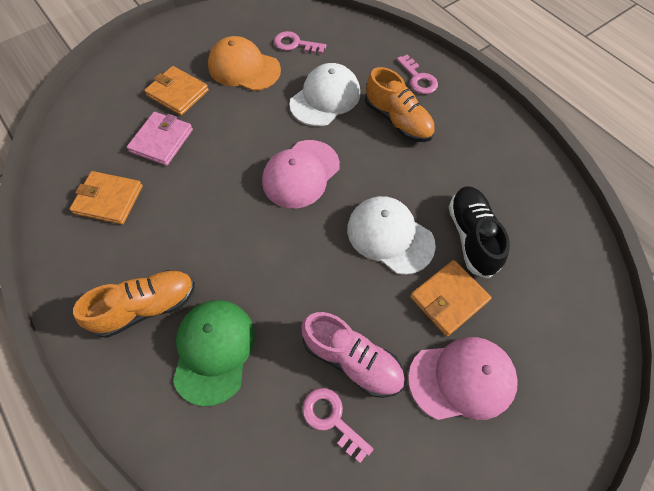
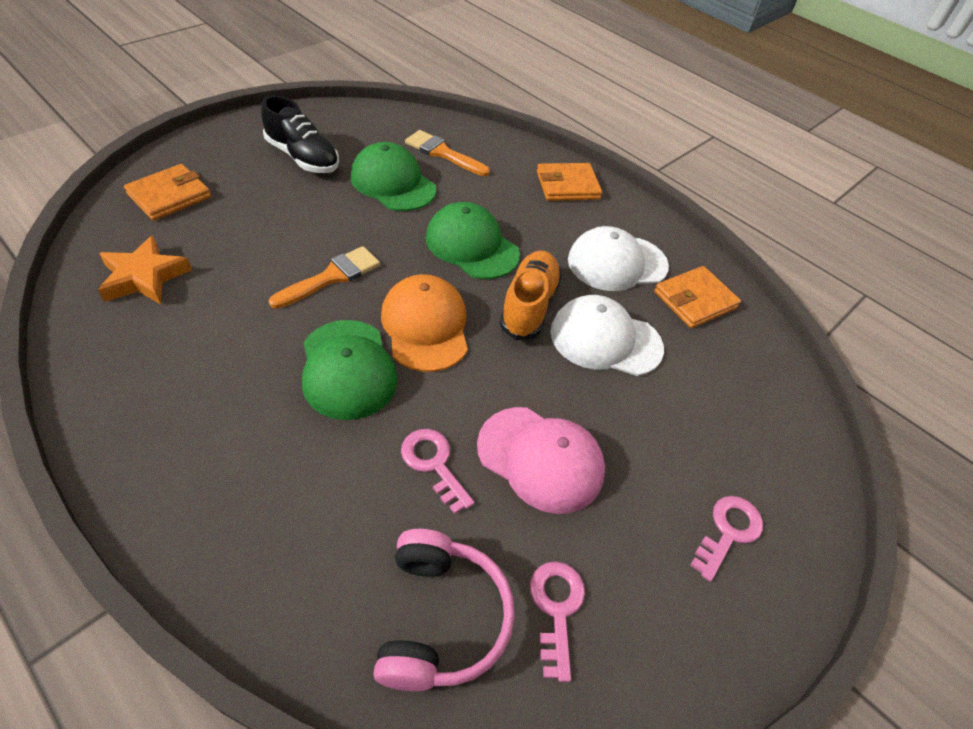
green cap: 1 -> 3
orange brush: 0 -> 2
orange shoe: 2 -> 1
orange star: 0 -> 1
pink cap: 2 -> 1
pink headphones: 0 -> 1
pink shoe: 1 -> 0
pink wallet: 1 -> 0

